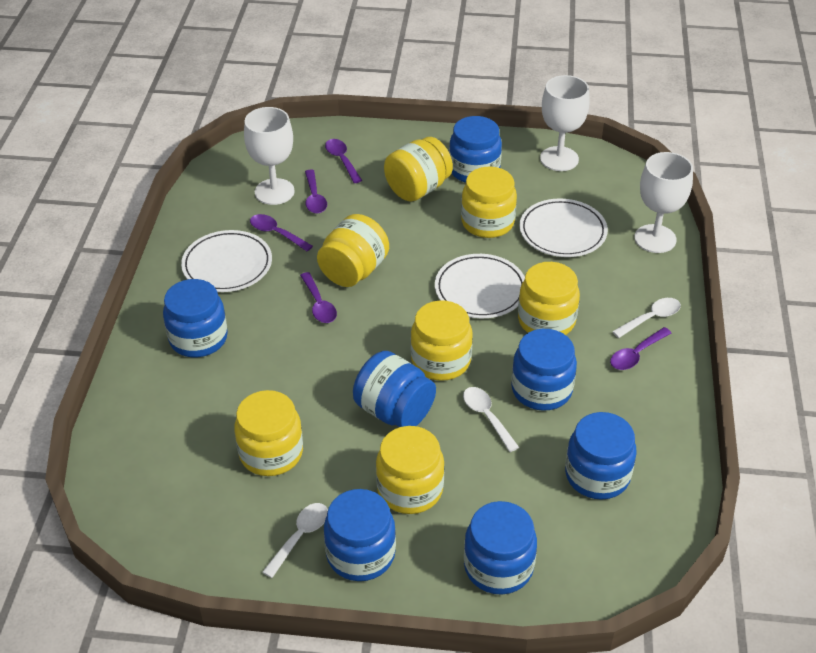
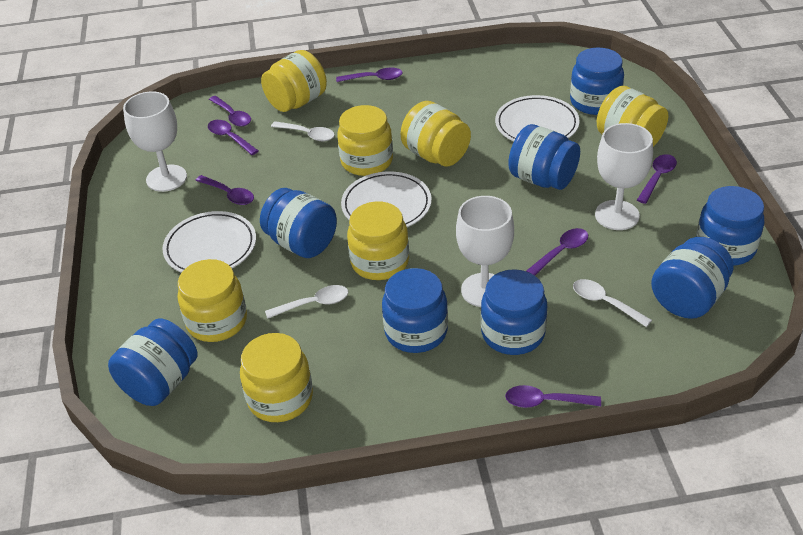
blue jar: 7 -> 8
purple spoon: 5 -> 7

